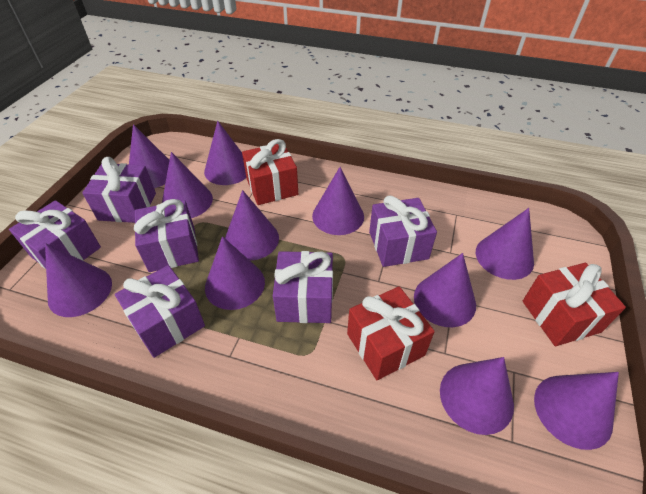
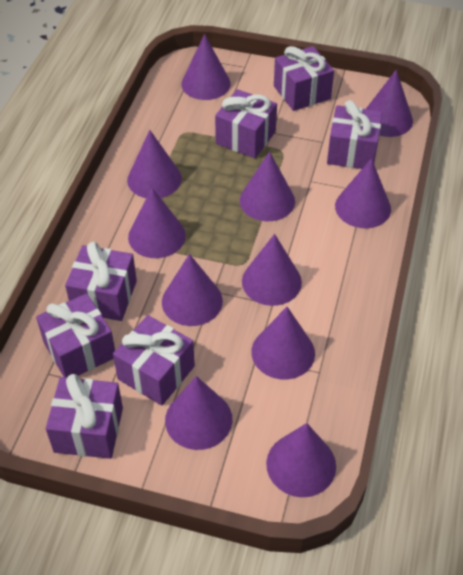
purple gift: 6 -> 7
red gift: 3 -> 0

